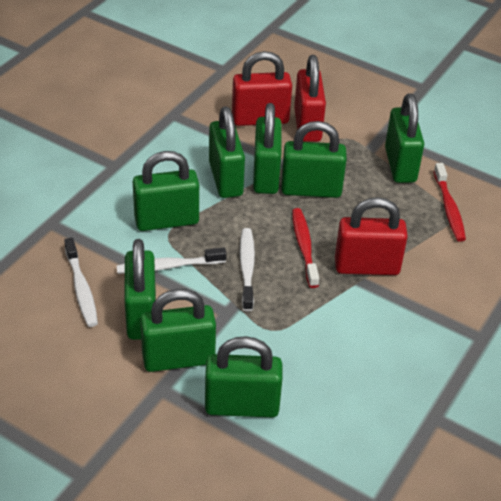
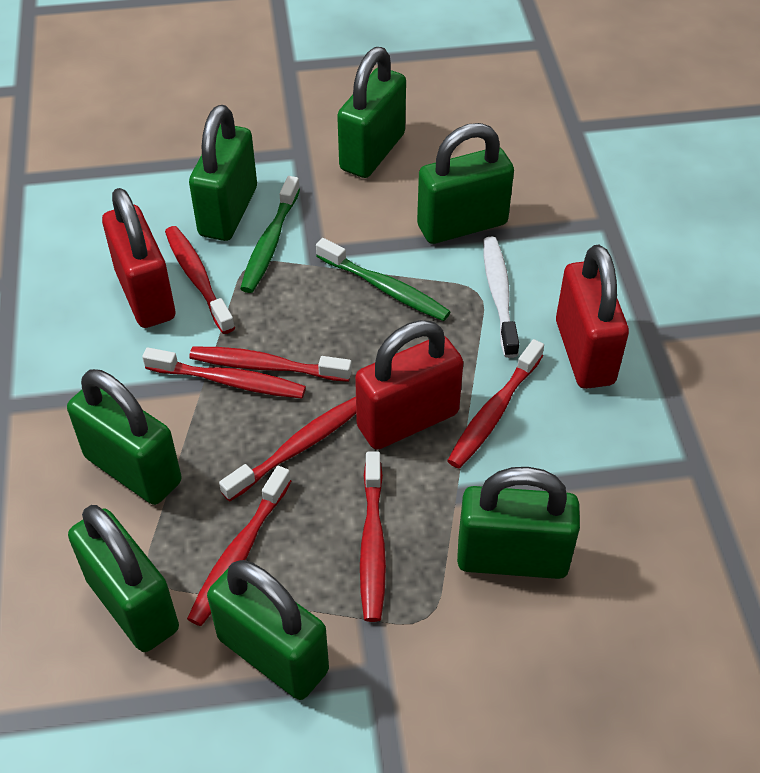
green padlock: 8 -> 7
green toothbrush: 0 -> 2
red toothbrush: 2 -> 7
white toothbrush: 3 -> 1

